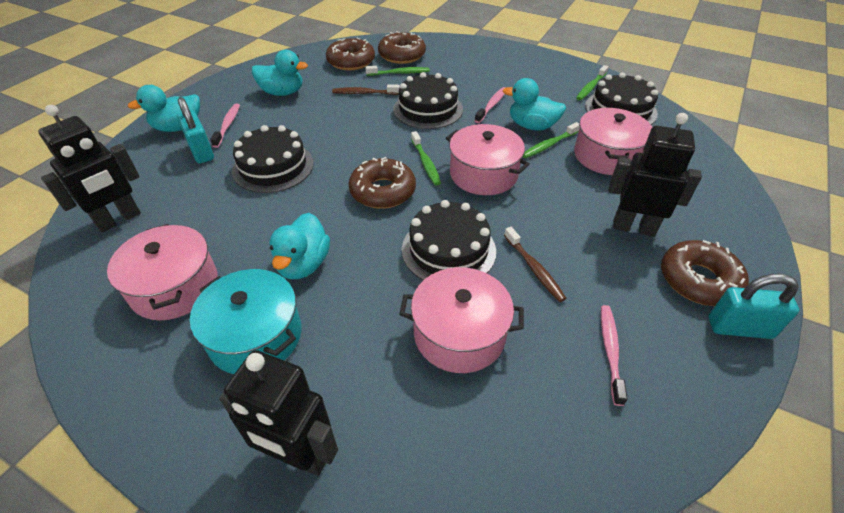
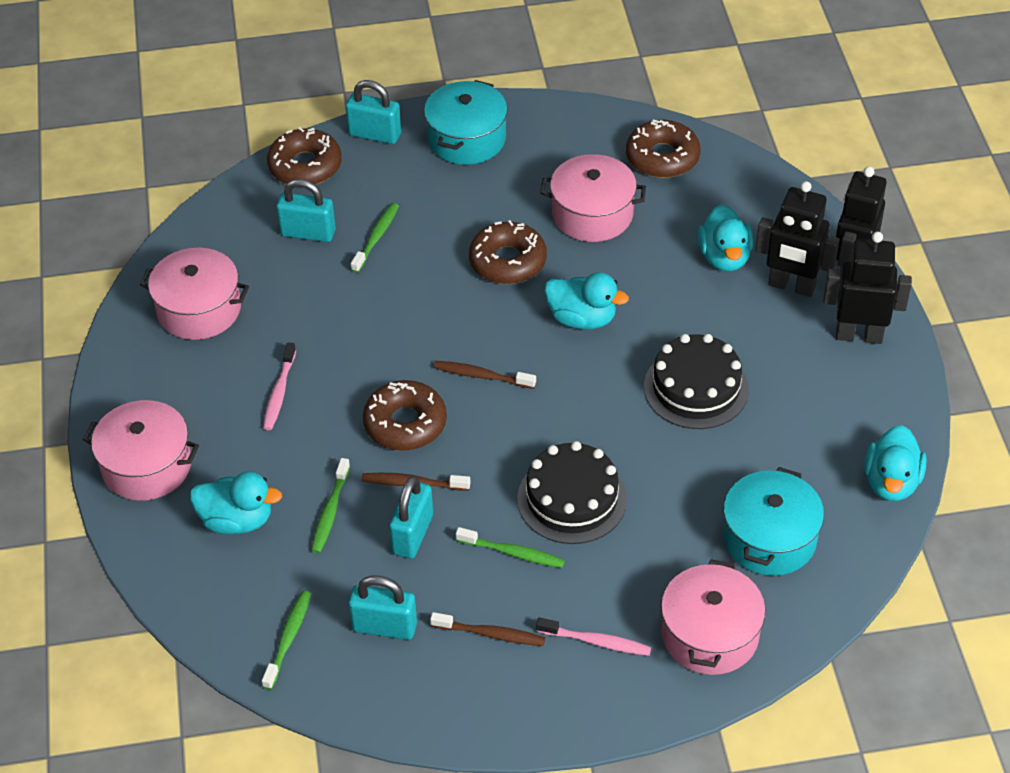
black cake: 4 -> 2
brown toothbrush: 2 -> 3
pink toothbrush: 3 -> 2
turquoise padlock: 2 -> 4
turquoise pot: 1 -> 2

